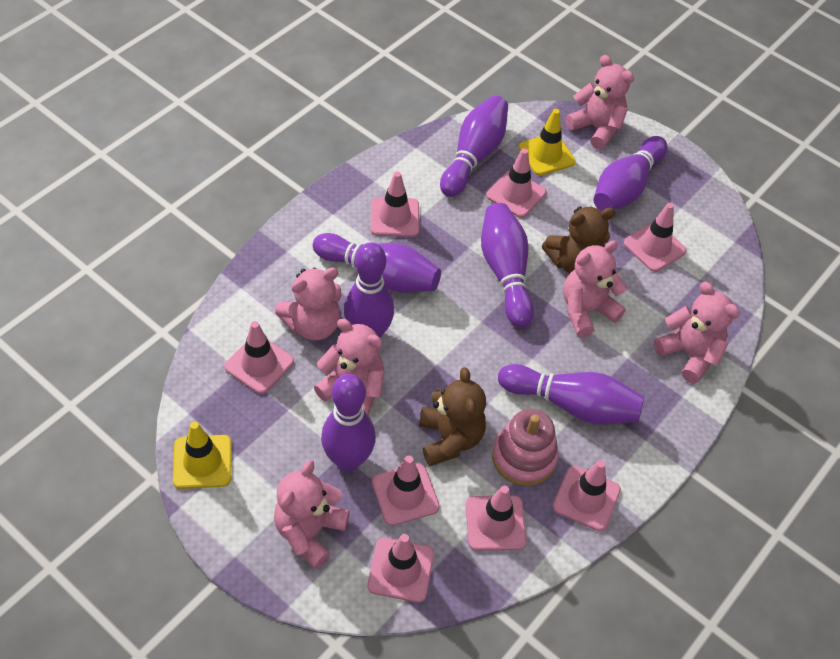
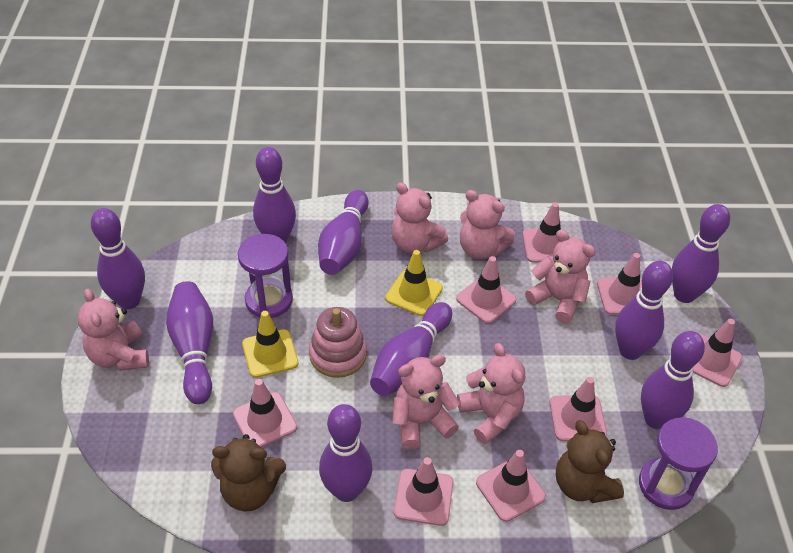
purple bowling pin: 7 -> 9
purple hourglass: 0 -> 2

